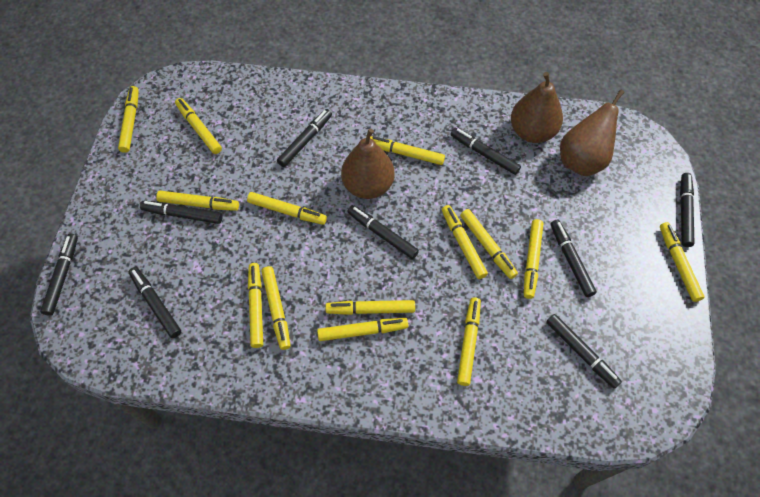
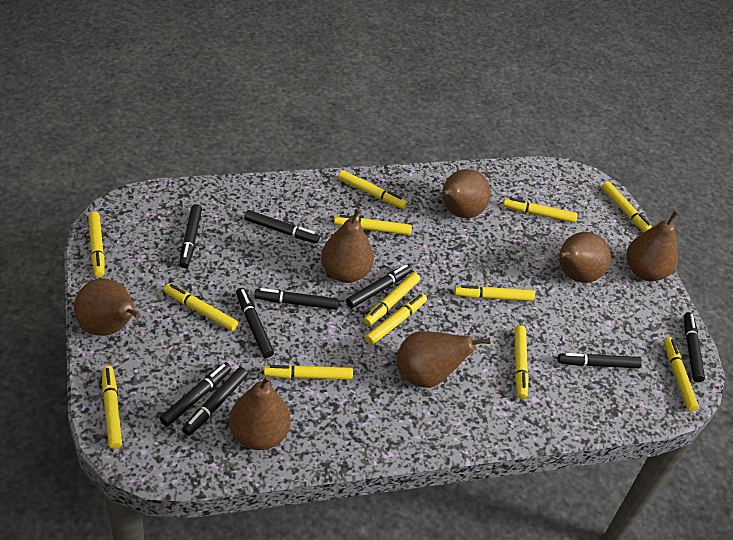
brown pear: 3 -> 7
yellow marker: 14 -> 13

